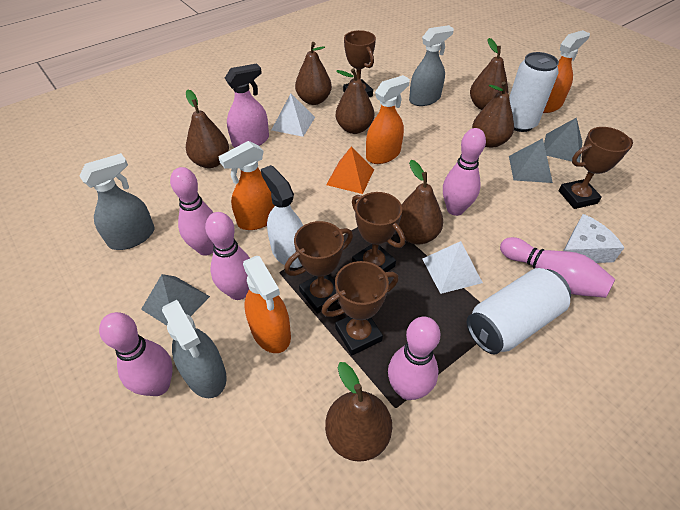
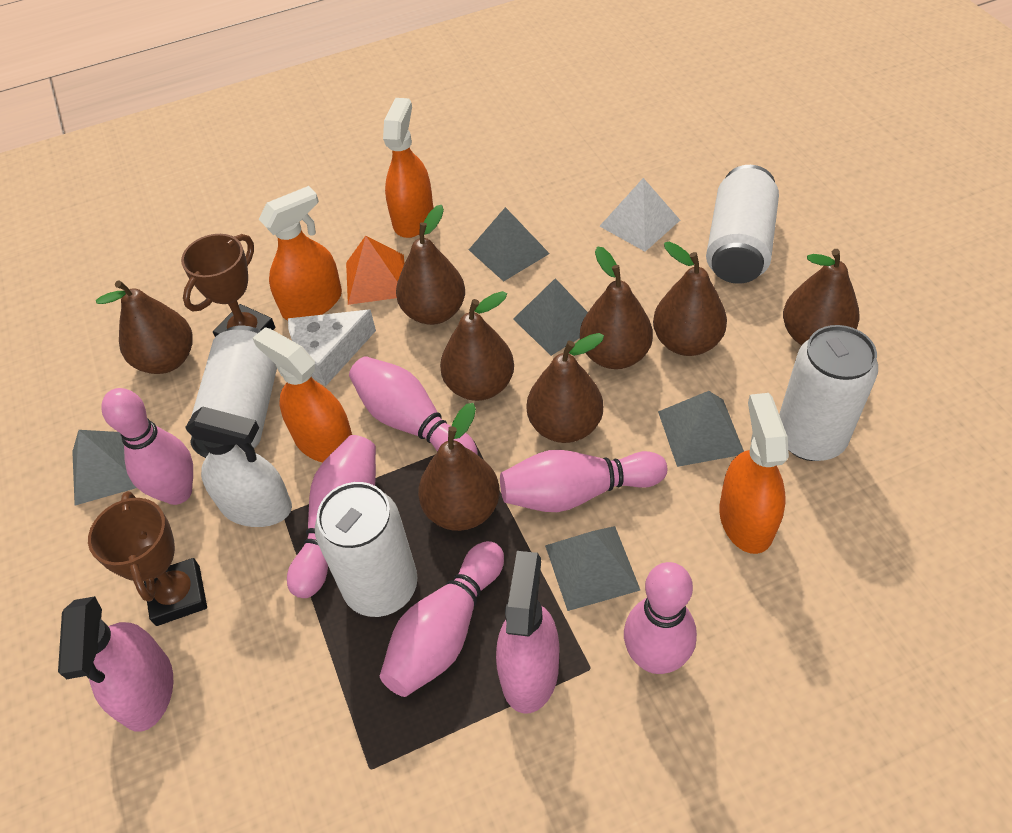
brown pear: 7 -> 8
brown trophy: 5 -> 2
grey pyramid: 3 -> 5
grey spray bottle: 3 -> 0
pink spray bottle: 1 -> 2
white can: 2 -> 4
white pyramid: 2 -> 1

